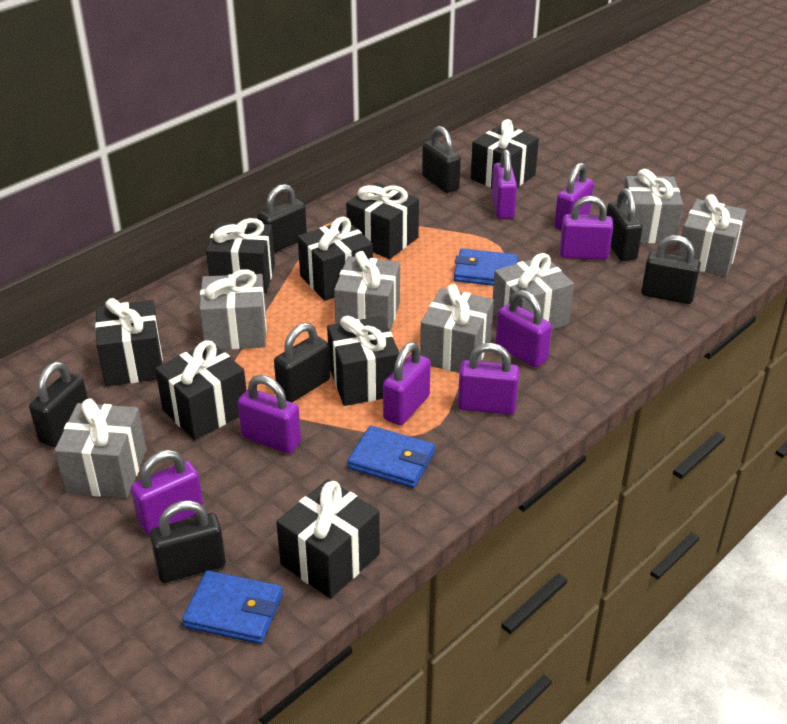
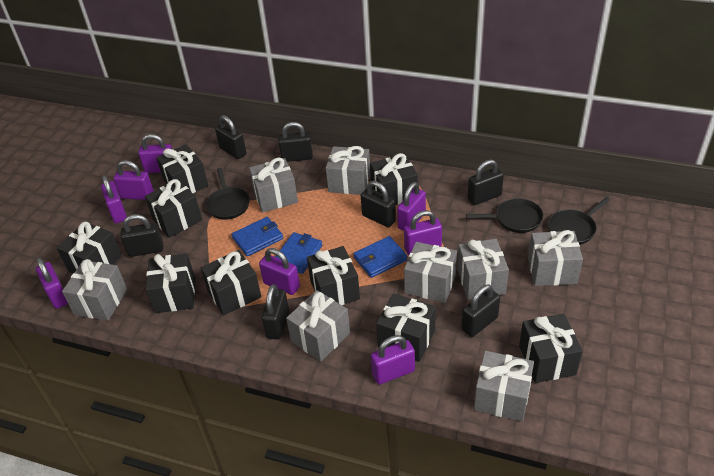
black gift: 8 -> 9
black pan: 0 -> 3
grey gift: 7 -> 8

